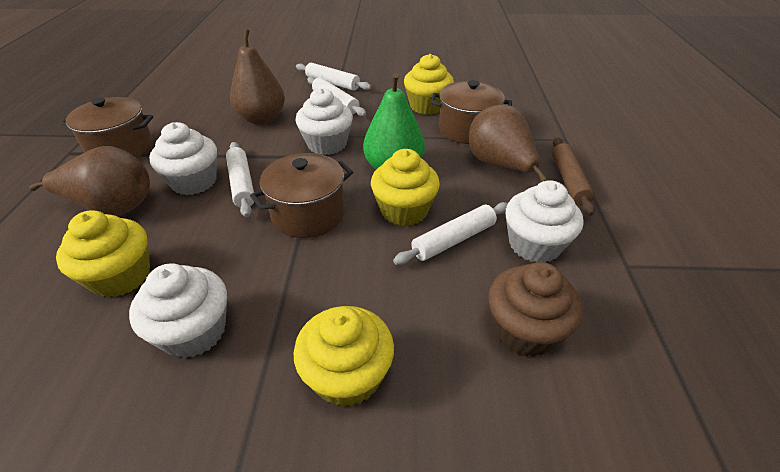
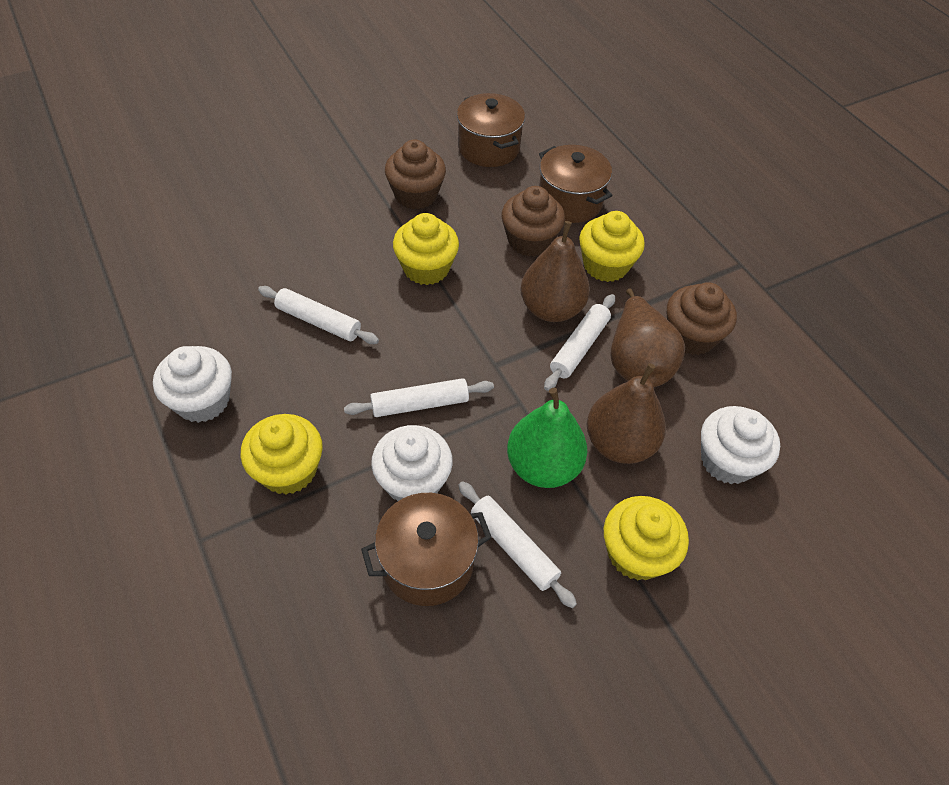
brown cupcake: 1 -> 3
brown rolling pin: 1 -> 0
white cupcake: 4 -> 3

